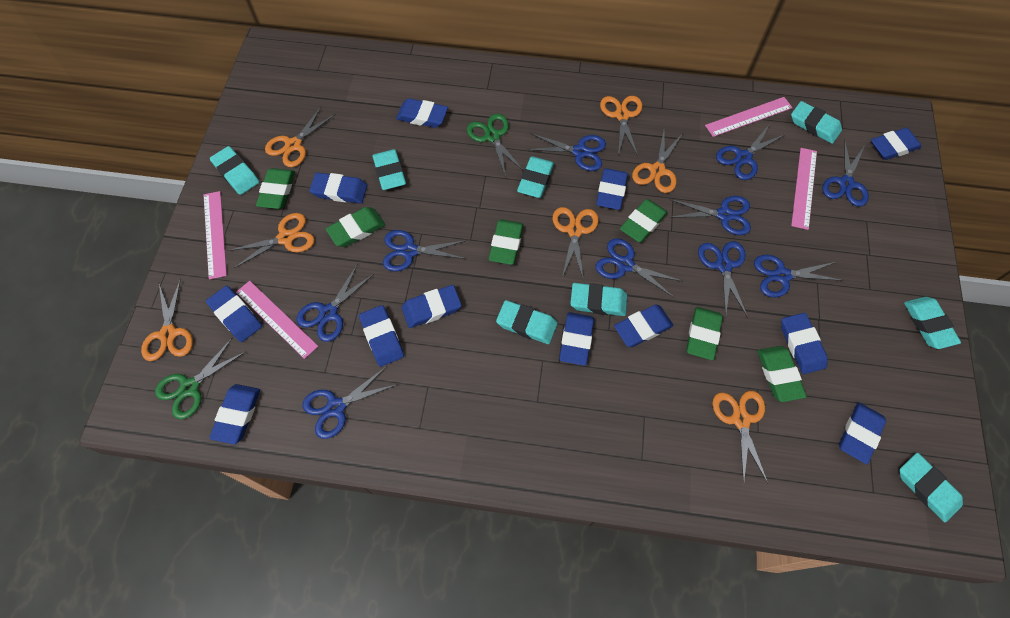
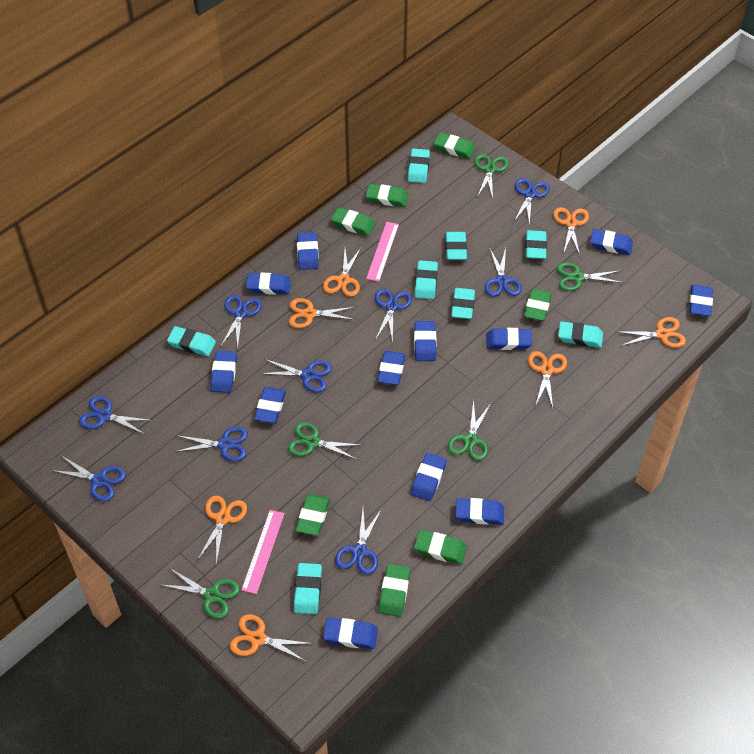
blue scissors: 10 -> 9
green eraser: 6 -> 7
green scissors: 2 -> 5
pink ruler: 4 -> 2

